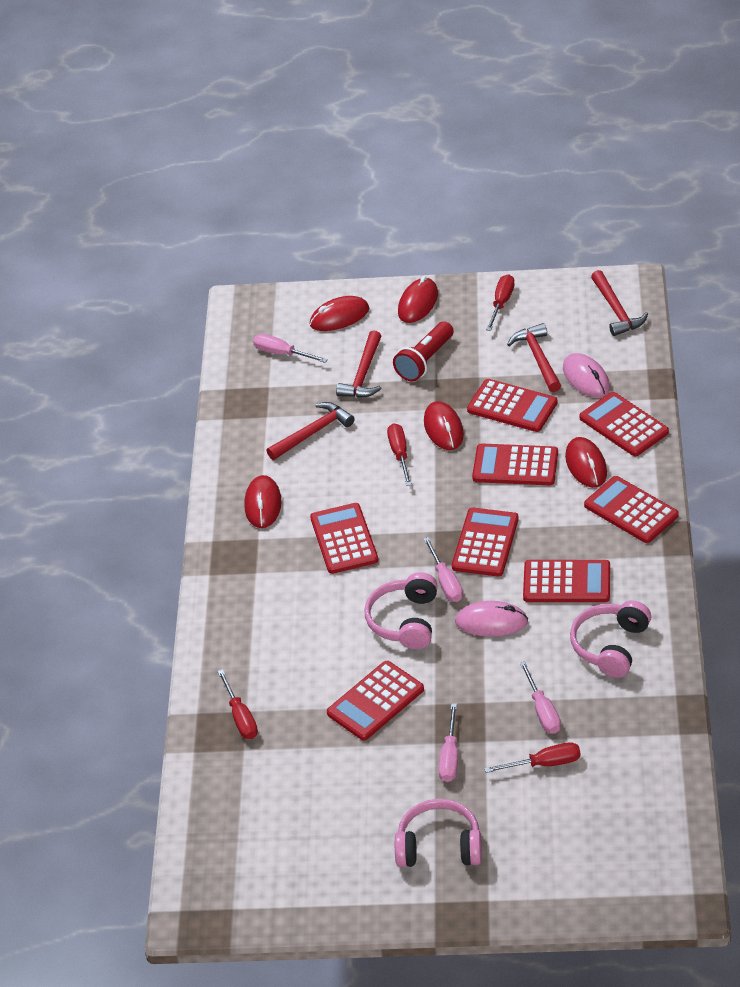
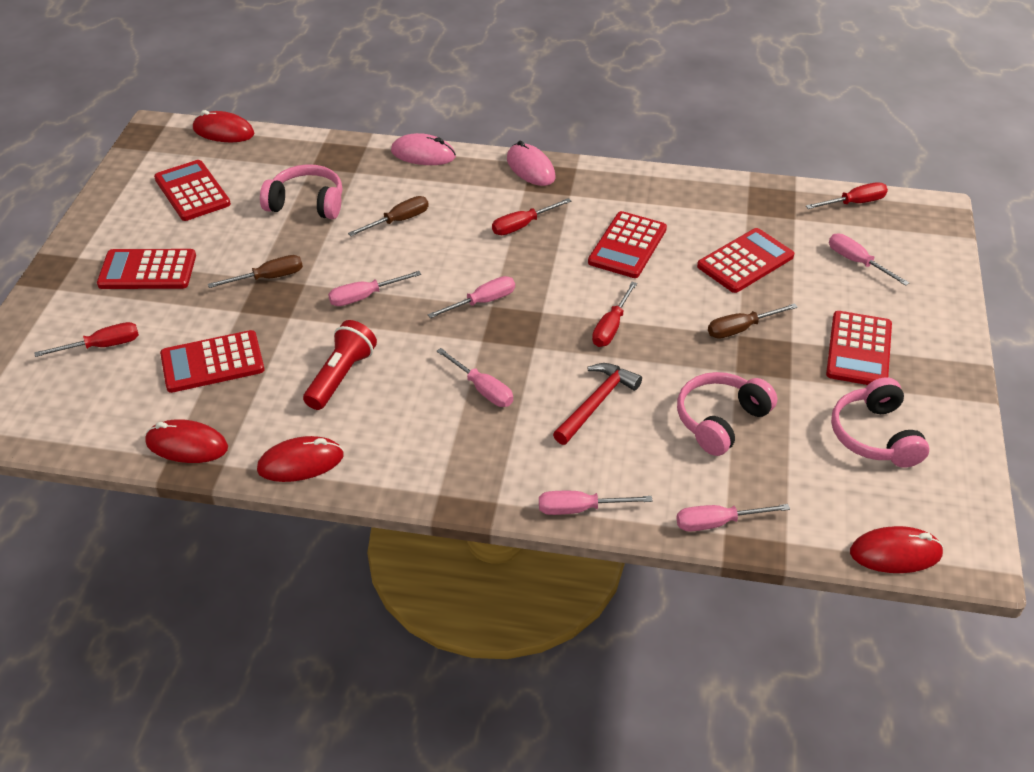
brown screwdriver: 0 -> 3
pink screwdriver: 4 -> 6
red calculator: 8 -> 6
red hammer: 4 -> 1
red mouse: 5 -> 4

